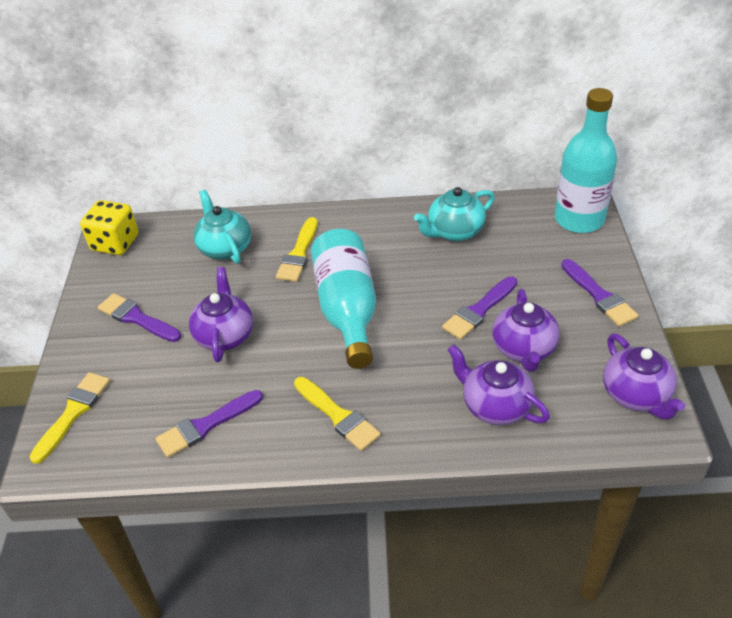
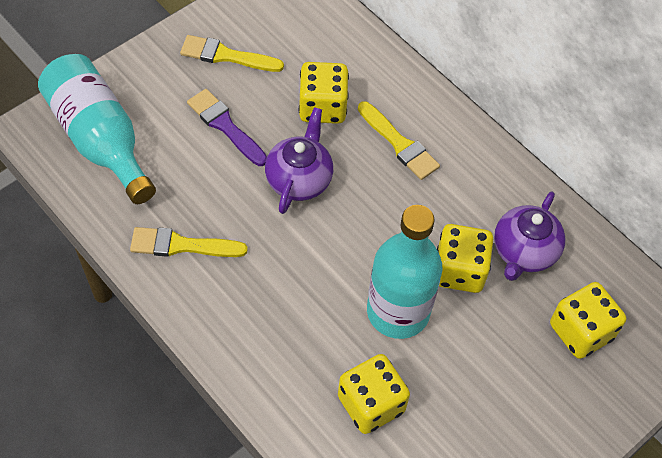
purple brush: 4 -> 1
purple teapot: 4 -> 2
turquoise teapot: 2 -> 0
yellow dice: 1 -> 4

